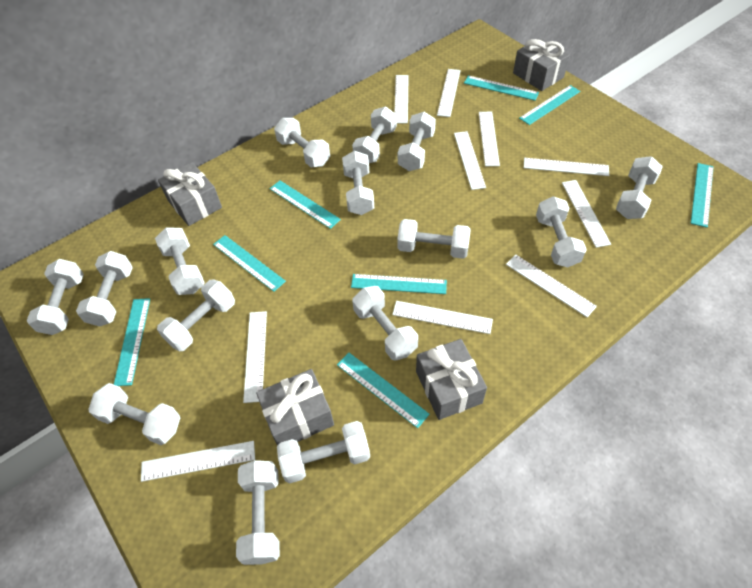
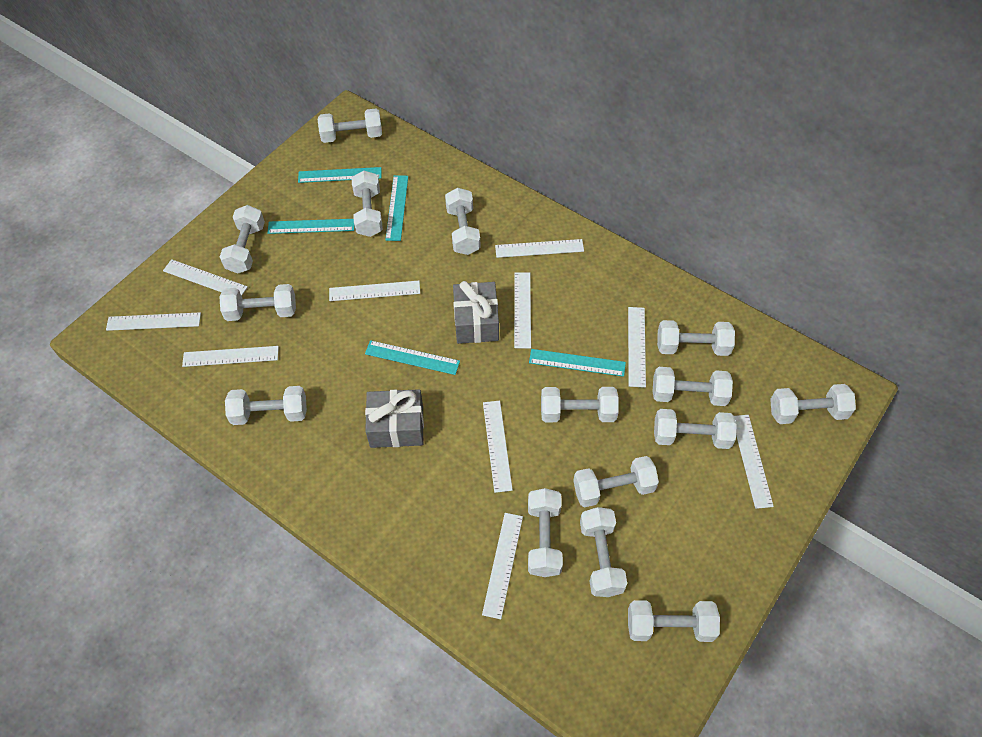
grey gift: 4 -> 2
turquoise ruler: 8 -> 5

